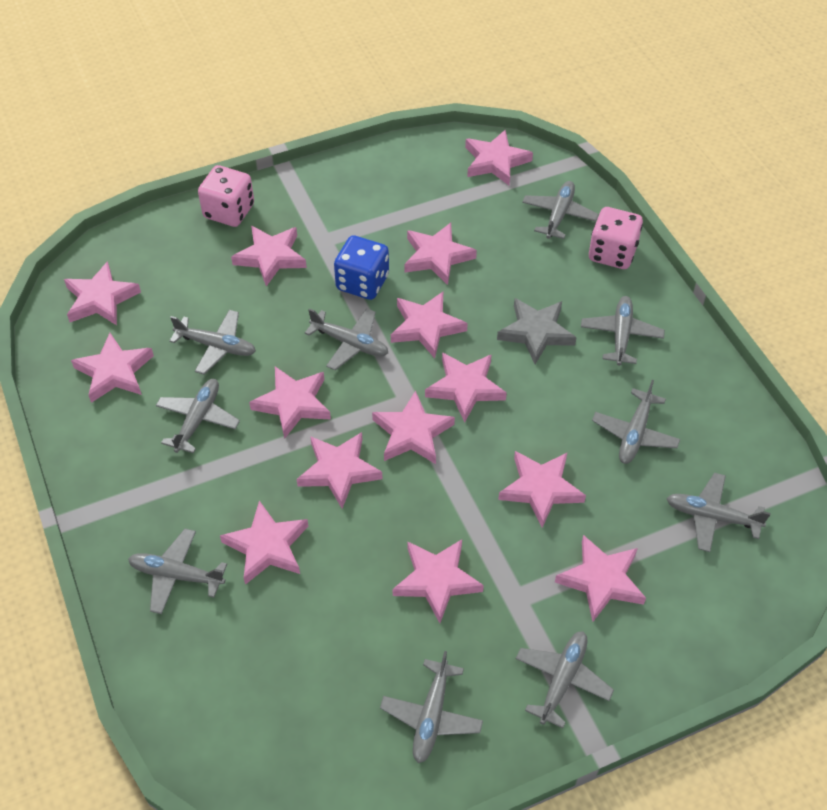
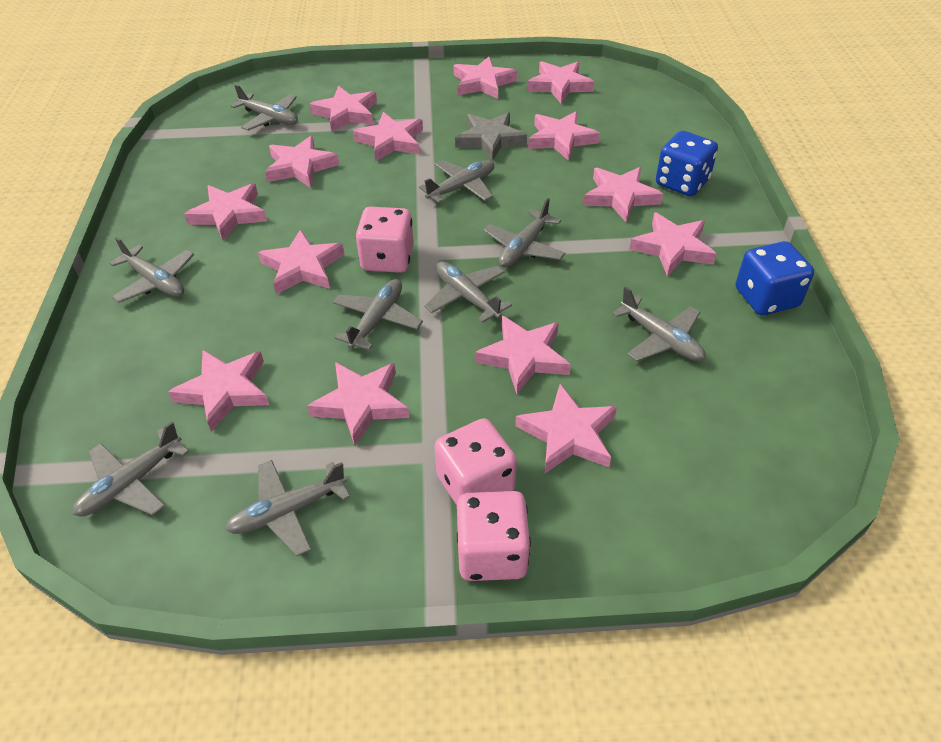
blue dice: 1 -> 2
grey plane: 10 -> 9
pink dice: 2 -> 3

